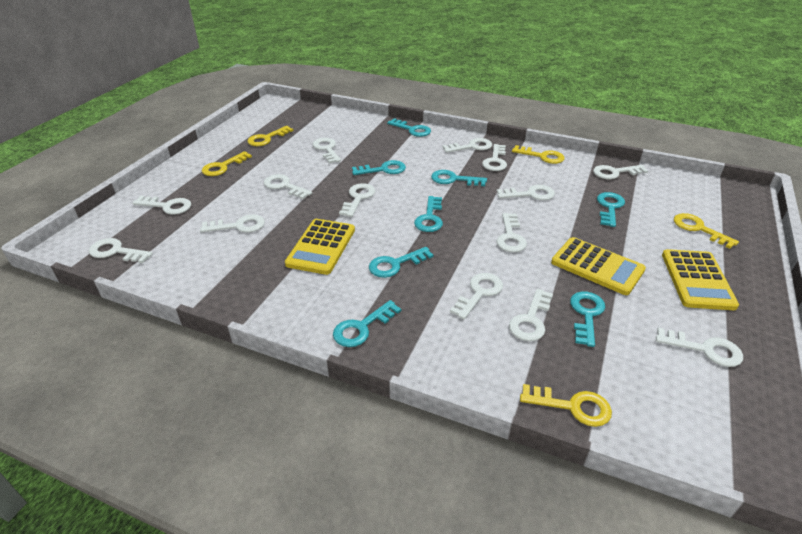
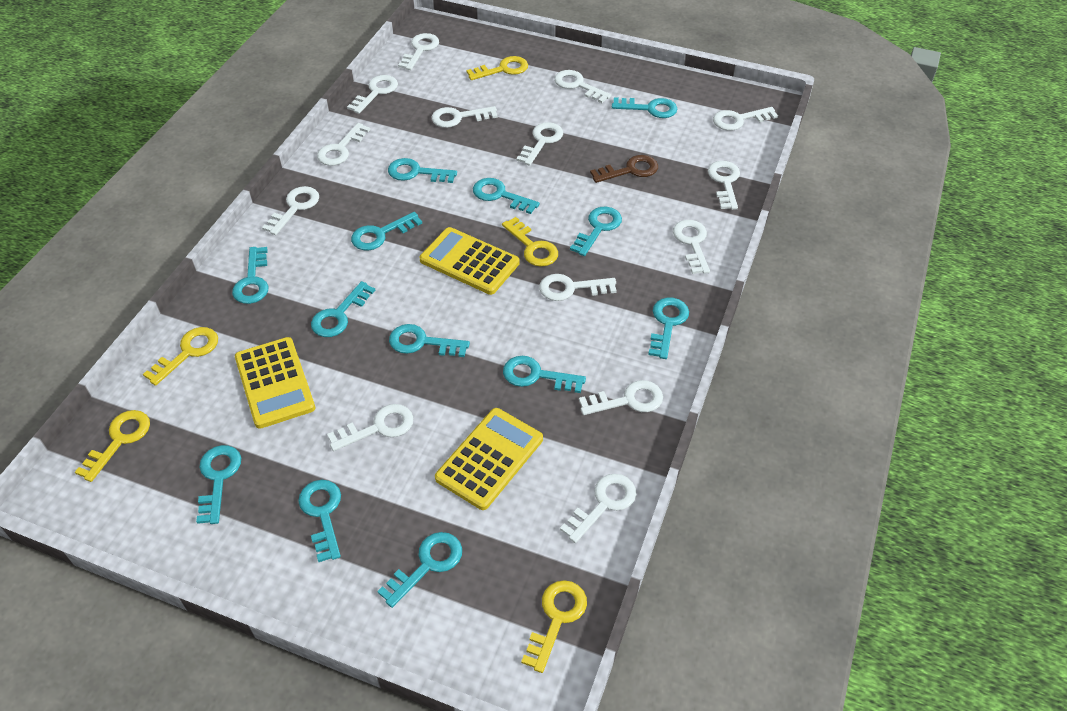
brown key: 0 -> 1
turquoise key: 8 -> 13

